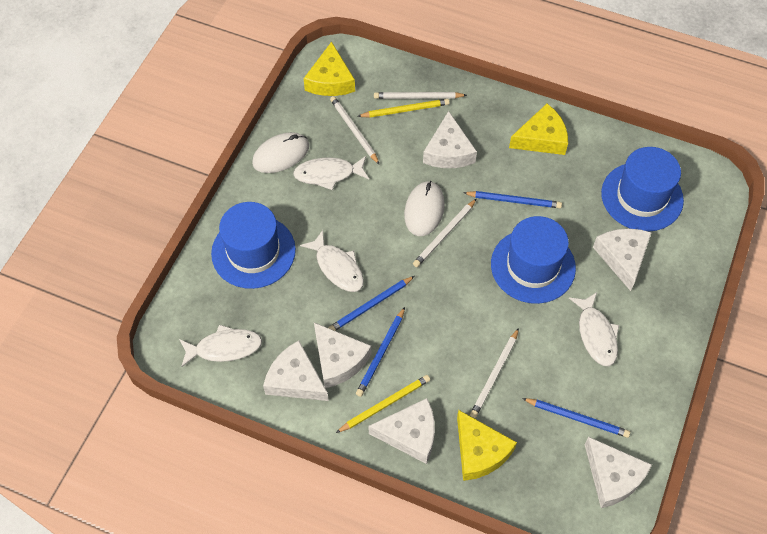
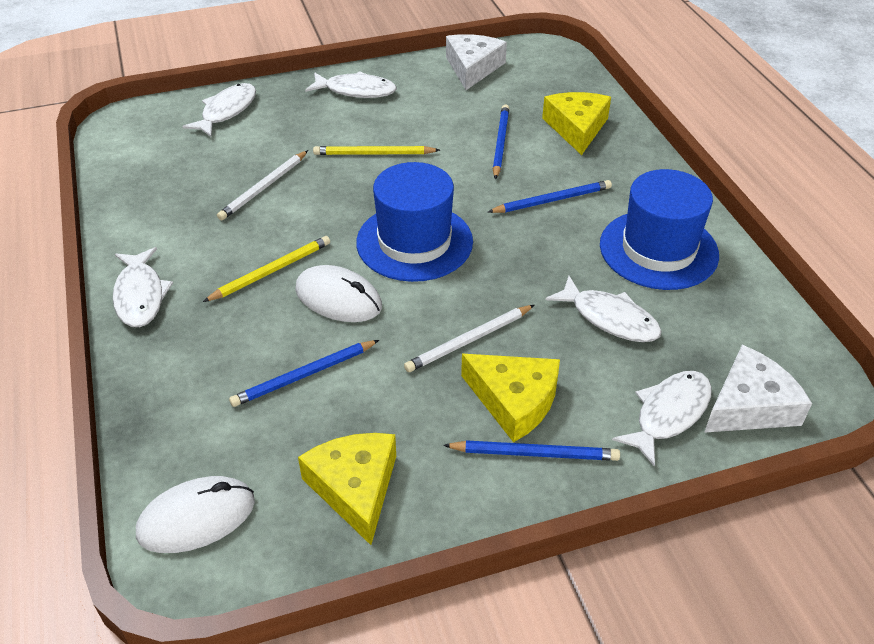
blue hat: 3 -> 2
white cheese: 6 -> 2
white fish: 4 -> 5
white pencil: 4 -> 2

